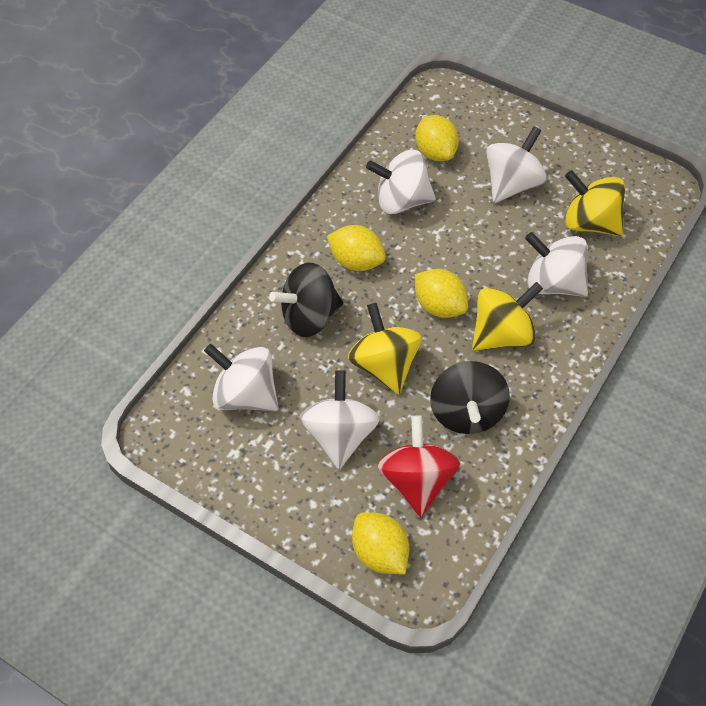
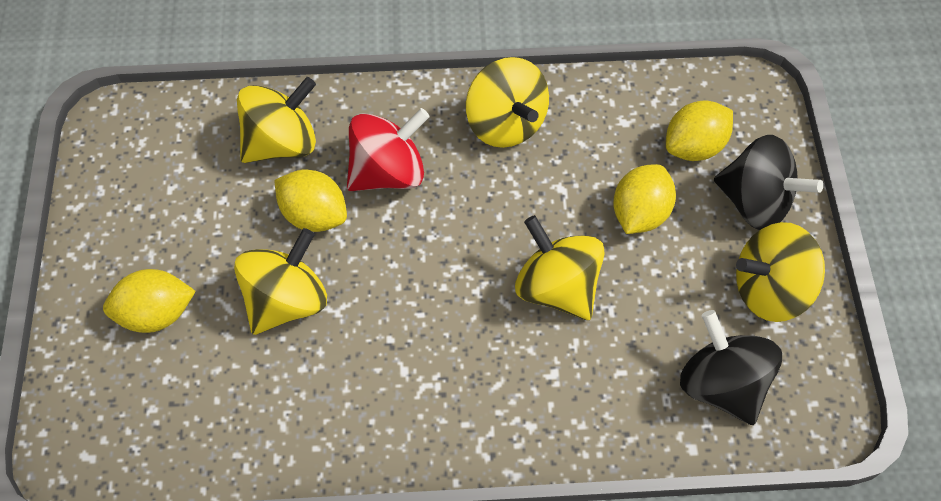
white spinning top: 5 -> 0
yellow spinning top: 3 -> 5

